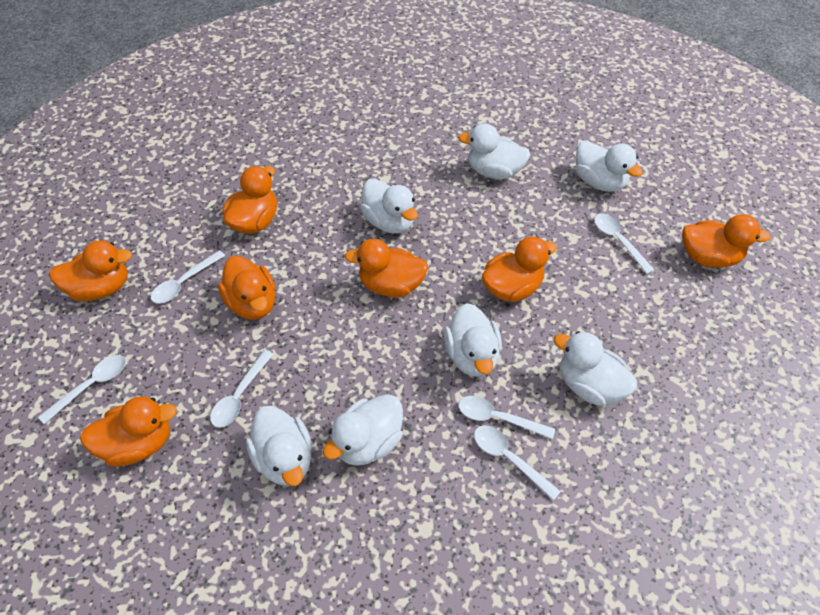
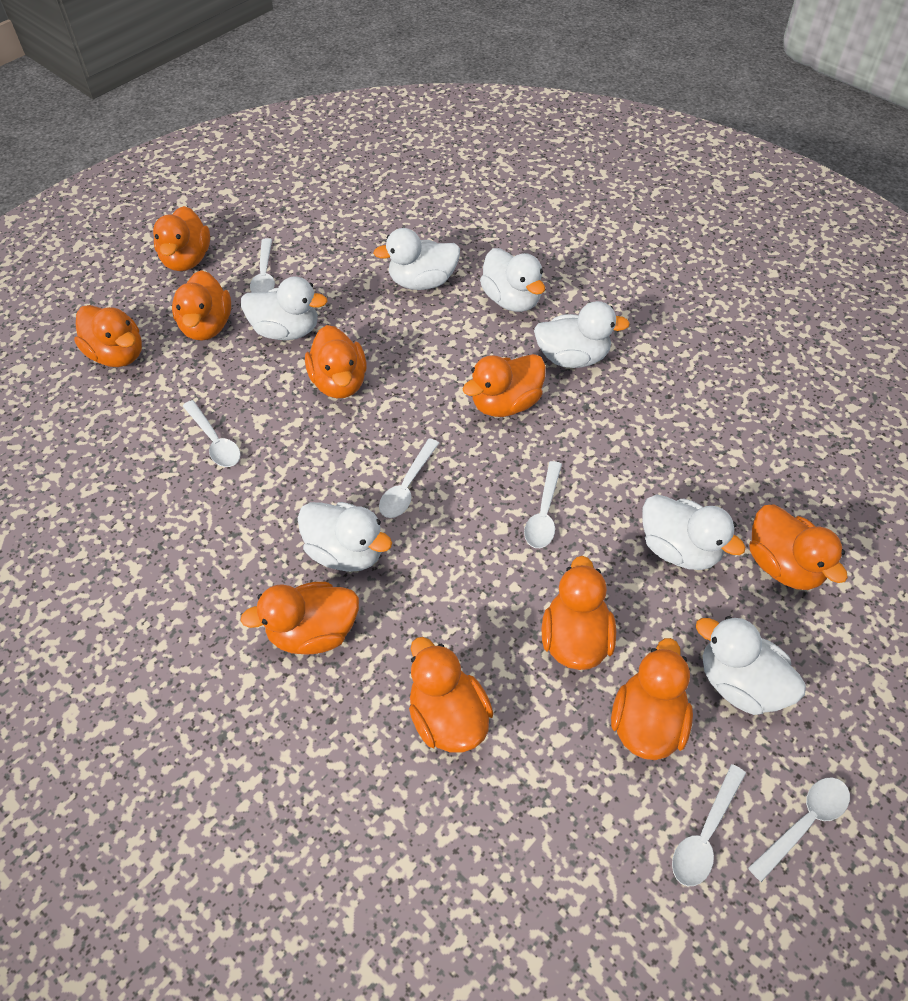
orange duck: 7 -> 10

